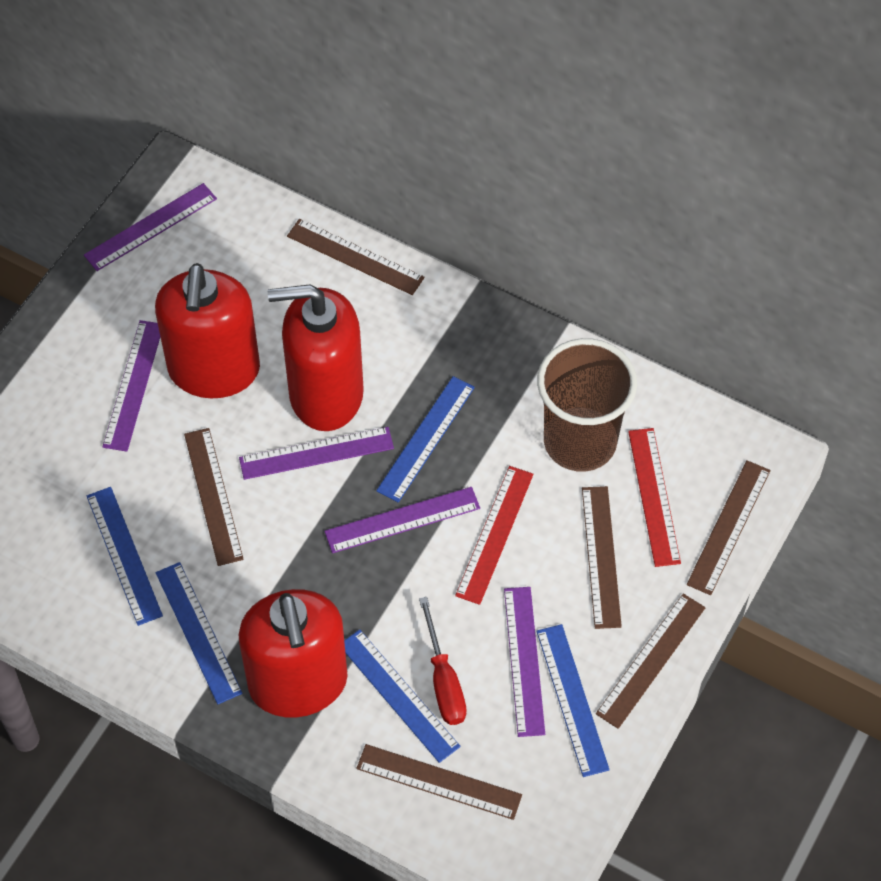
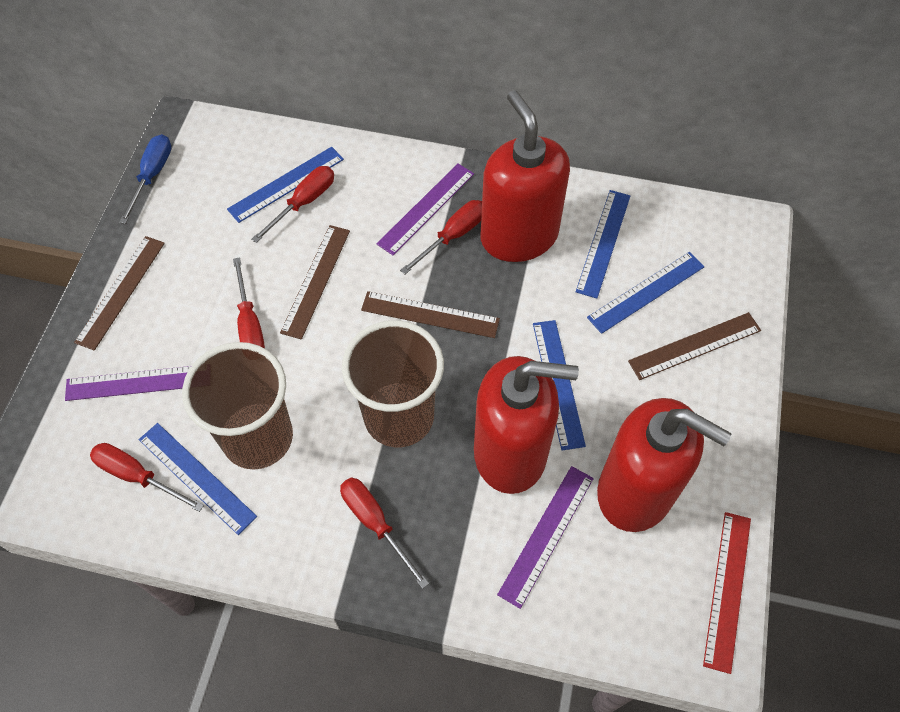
blue screwdriver: 0 -> 1
brown cup: 1 -> 2
brown ruler: 6 -> 4
purple ruler: 5 -> 3
red ruler: 2 -> 1
red screwdriver: 1 -> 5

